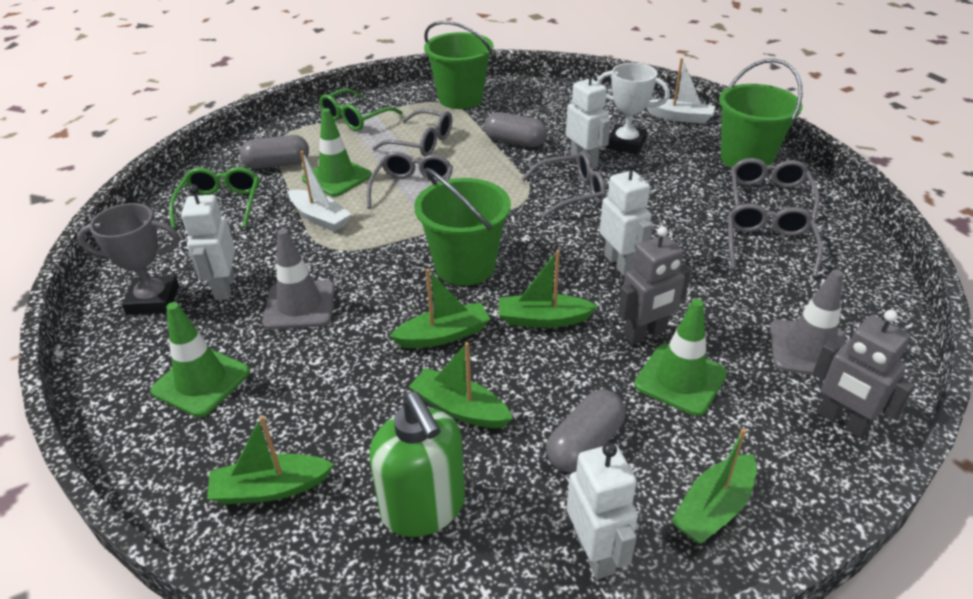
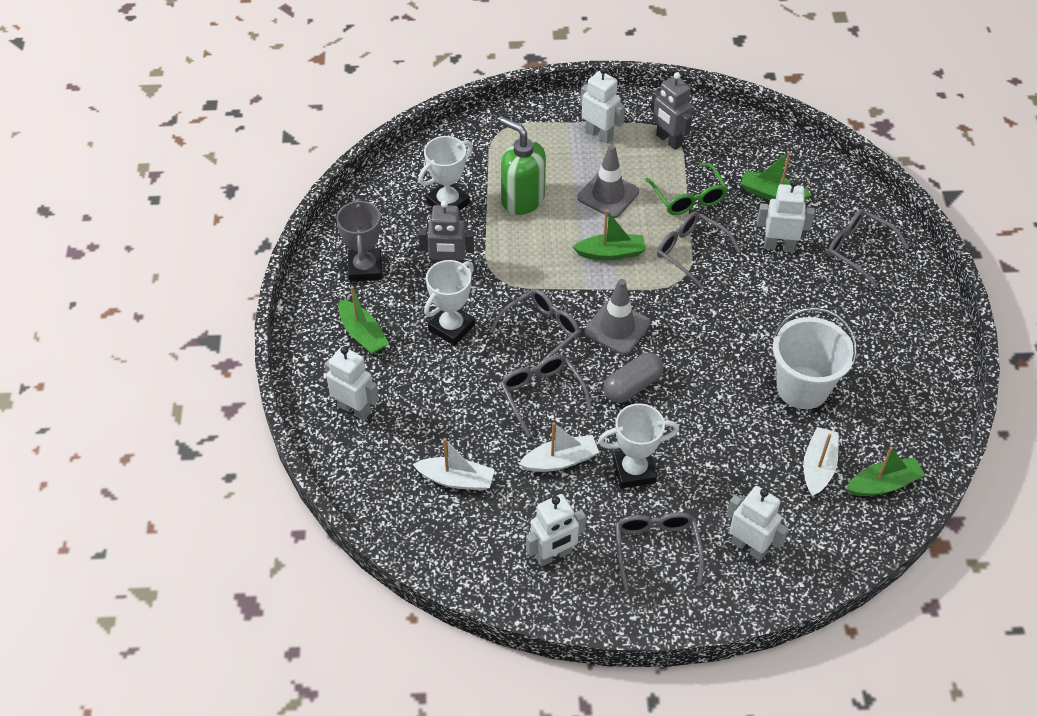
green boat: 5 -> 4
green bucket: 3 -> 0
green glasses: 2 -> 1
green traffic cone: 3 -> 0
grey capsule: 3 -> 1
white boat: 2 -> 3
white bucket: 0 -> 1
white robot: 4 -> 5
white trophy: 1 -> 3

